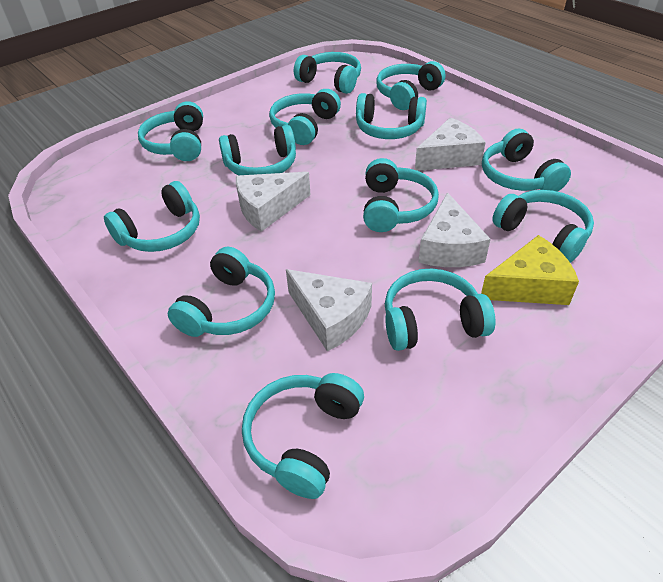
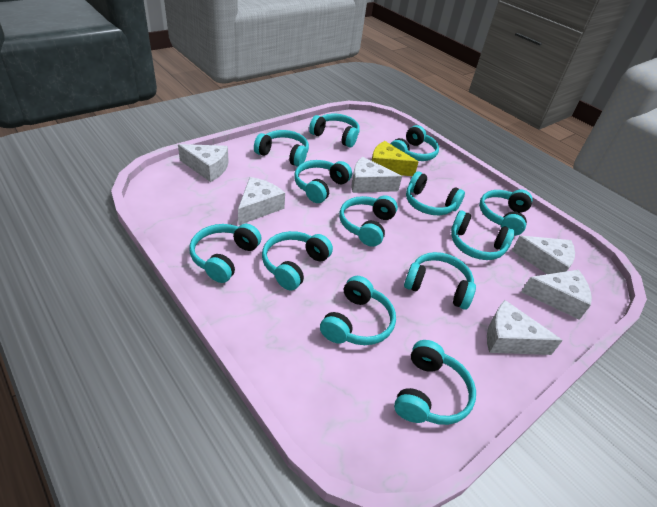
white cheese: 4 -> 6

